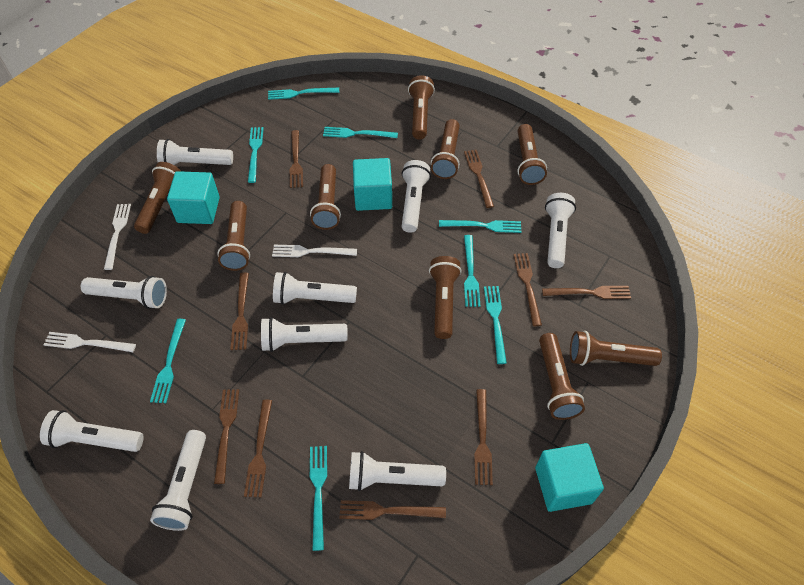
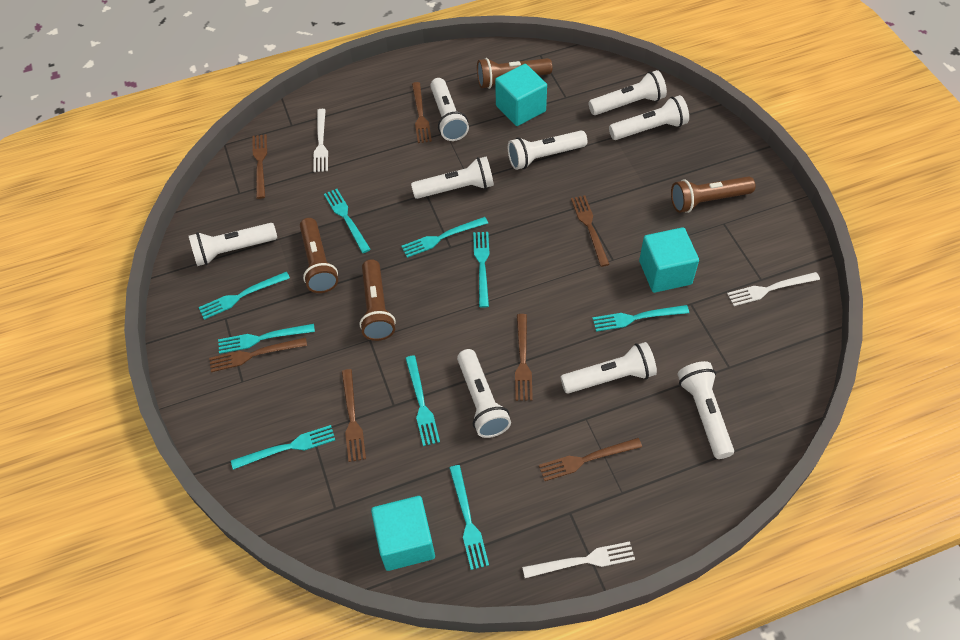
brown flashlight: 9 -> 4
brown fork: 9 -> 7
turquoise fork: 8 -> 9

